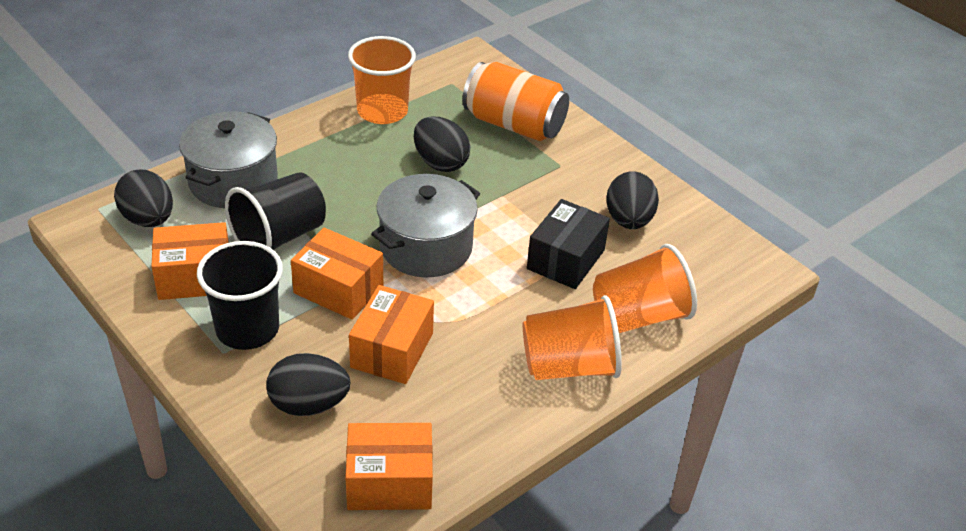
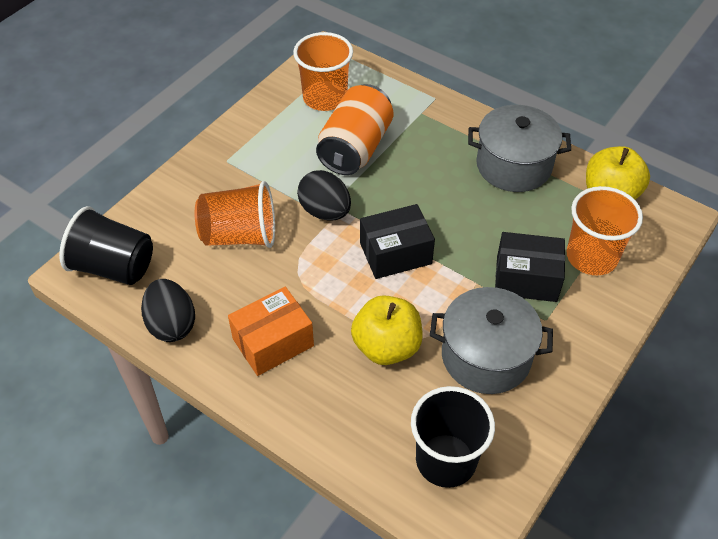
black box: 1 -> 2
black egg: 4 -> 2
orange box: 4 -> 1
yellow apple: 0 -> 2

